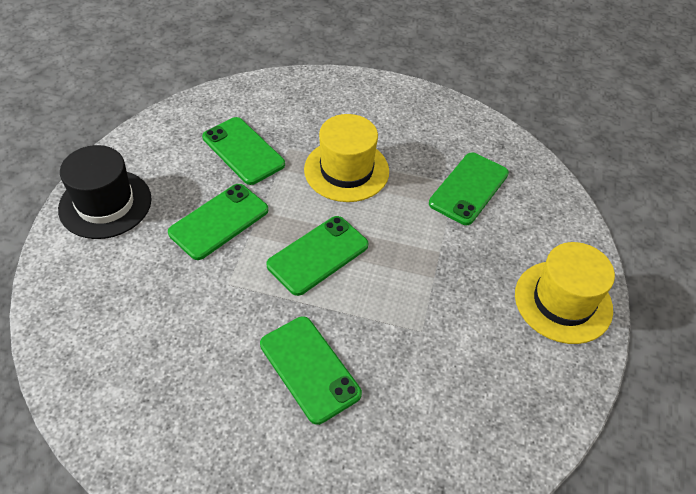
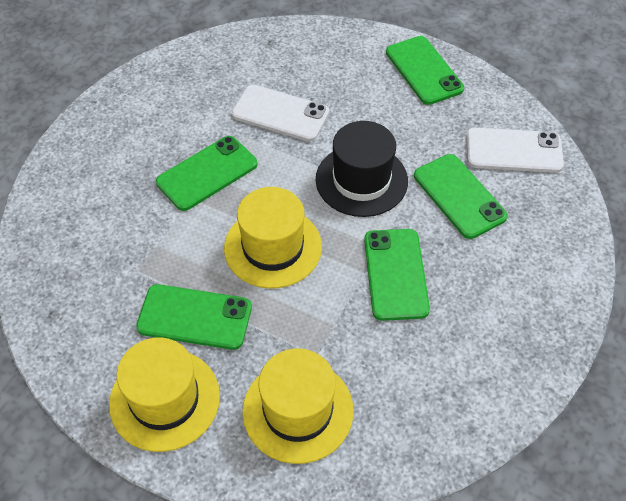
white phone: 0 -> 2
yellow hat: 2 -> 3

